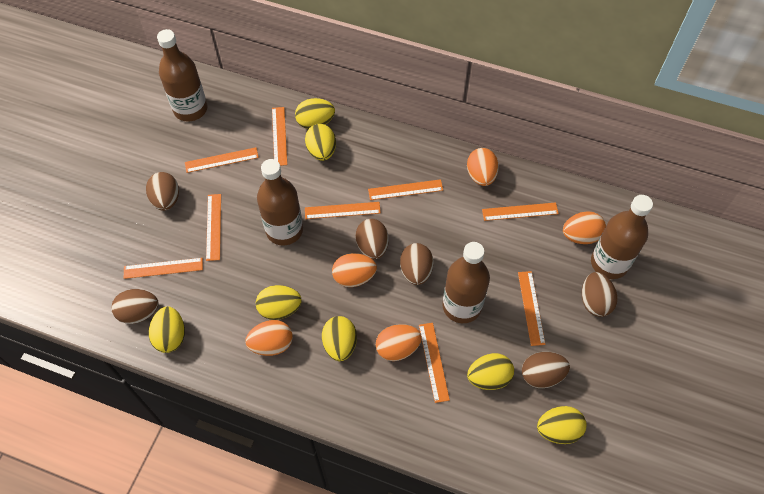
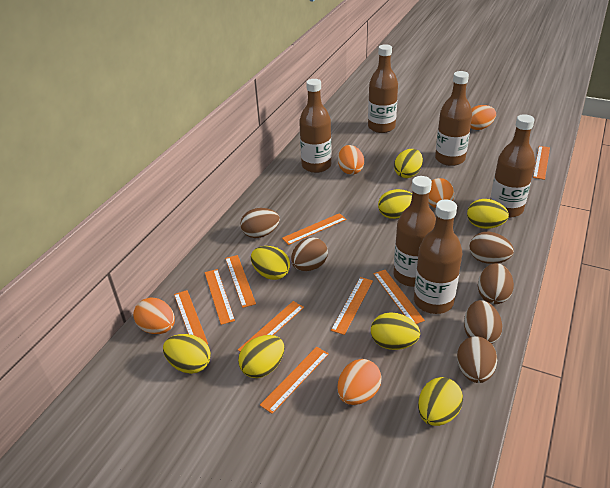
brown bottle: 4 -> 6
yellow egg: 7 -> 8

